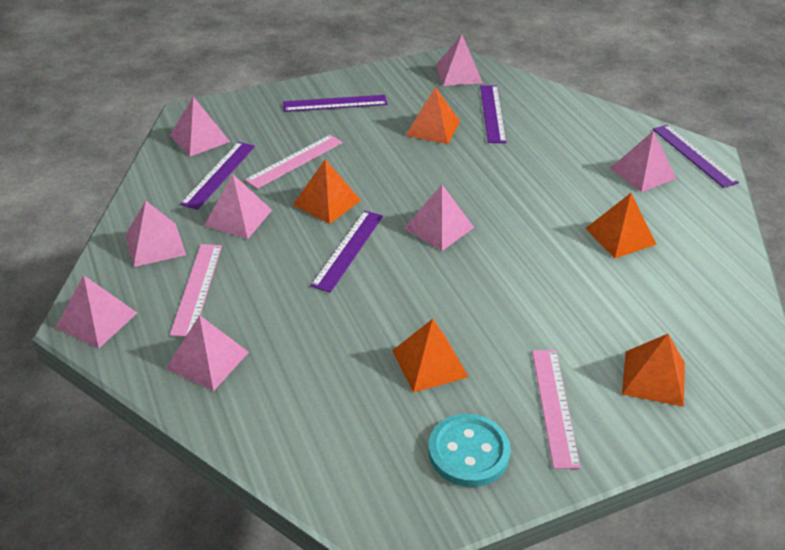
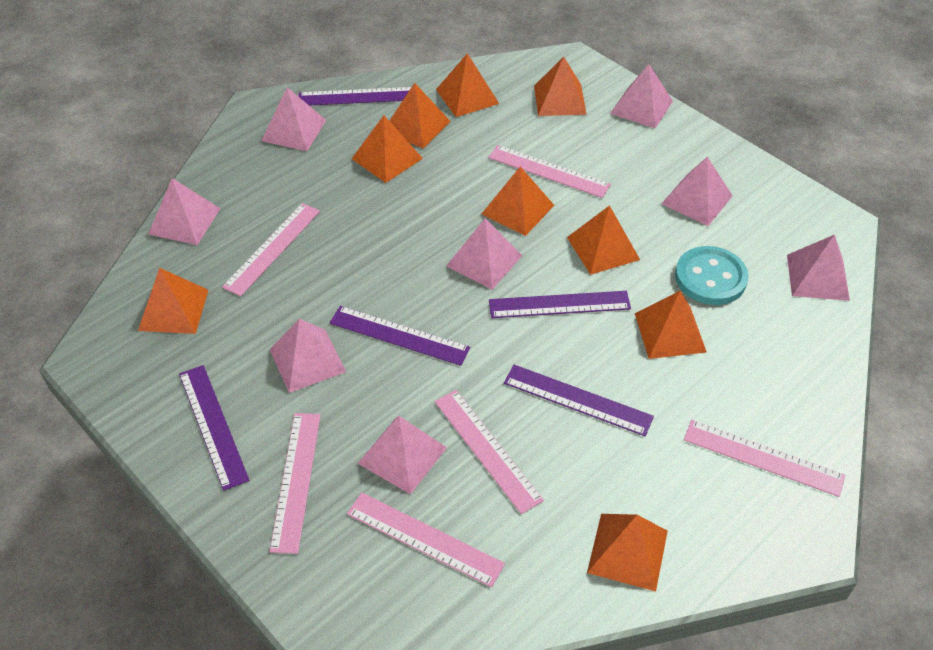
orange pyramid: 5 -> 9
pink ruler: 3 -> 6

